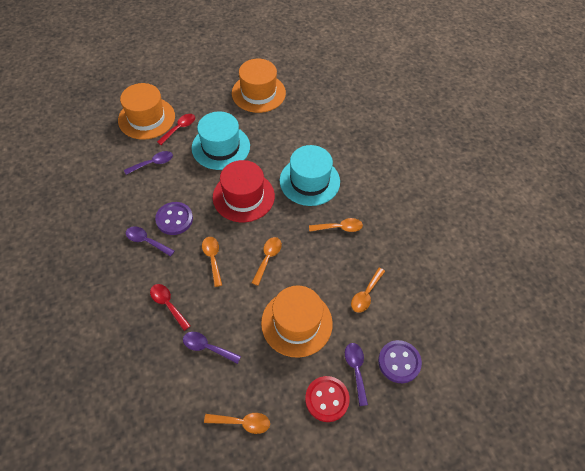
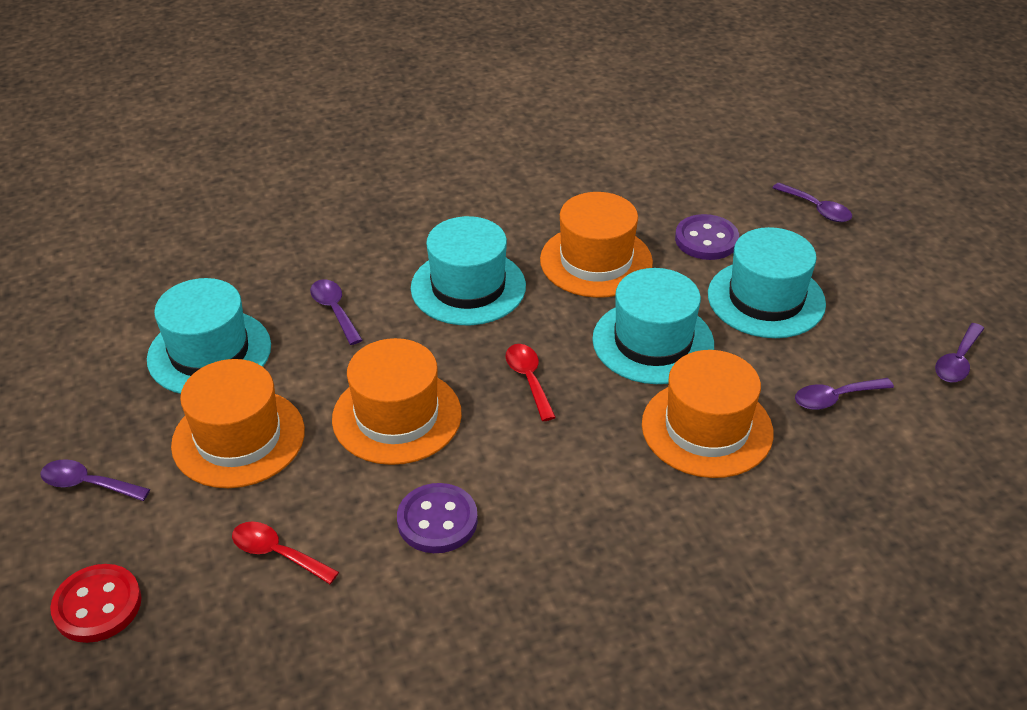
orange hat: 3 -> 4
orange spoon: 5 -> 0
purple spoon: 4 -> 5
red hat: 1 -> 0
turquoise hat: 2 -> 4

